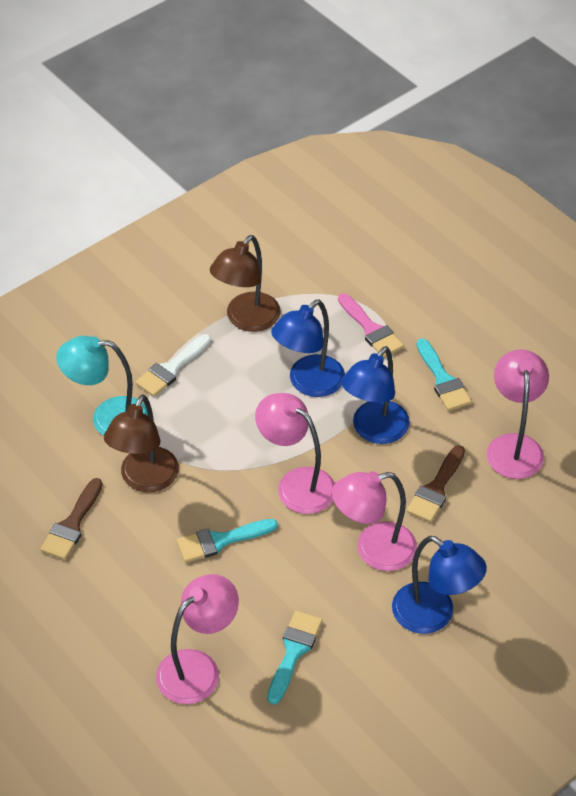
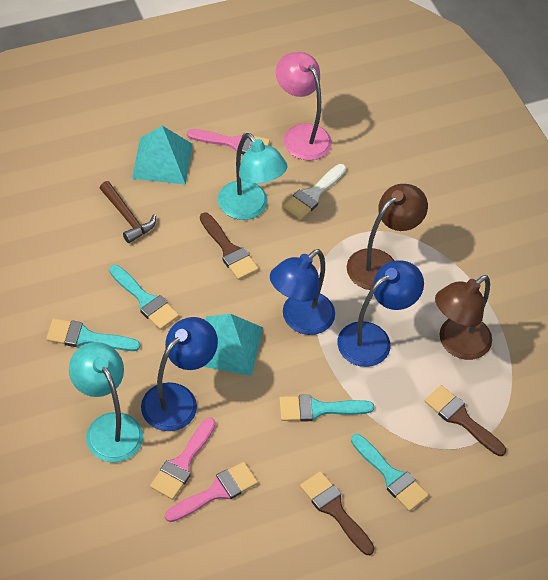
brown brush: 2 -> 3
brown hammer: 0 -> 1
pink brush: 1 -> 3
pink lamp: 4 -> 1
turquoise brush: 3 -> 4
turquoise lamp: 1 -> 2
turquoise pyramid: 0 -> 2

